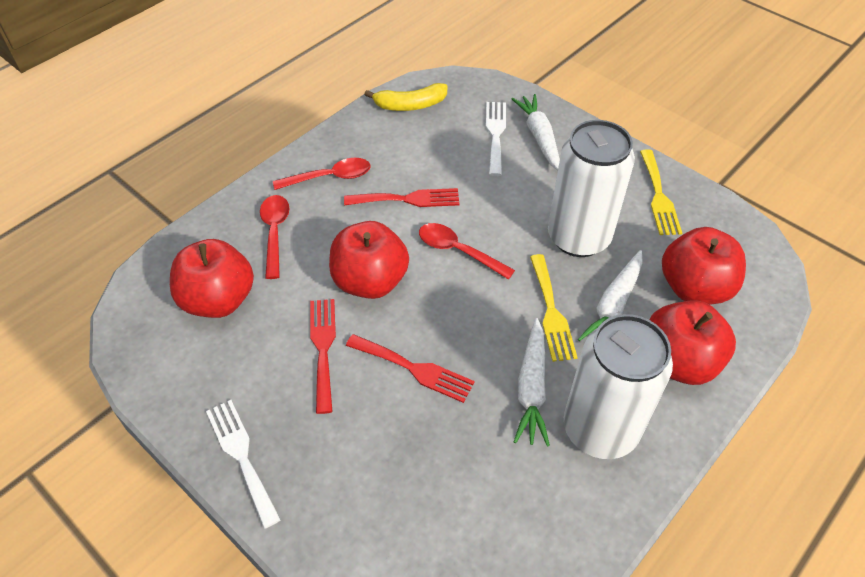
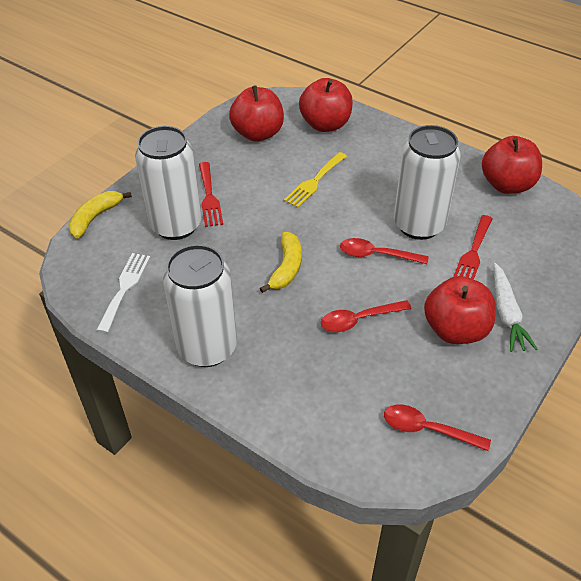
red fork: 3 -> 2
white can: 2 -> 3
white carrot: 3 -> 1
white fork: 2 -> 1
yellow banana: 1 -> 2
yellow fork: 2 -> 1

